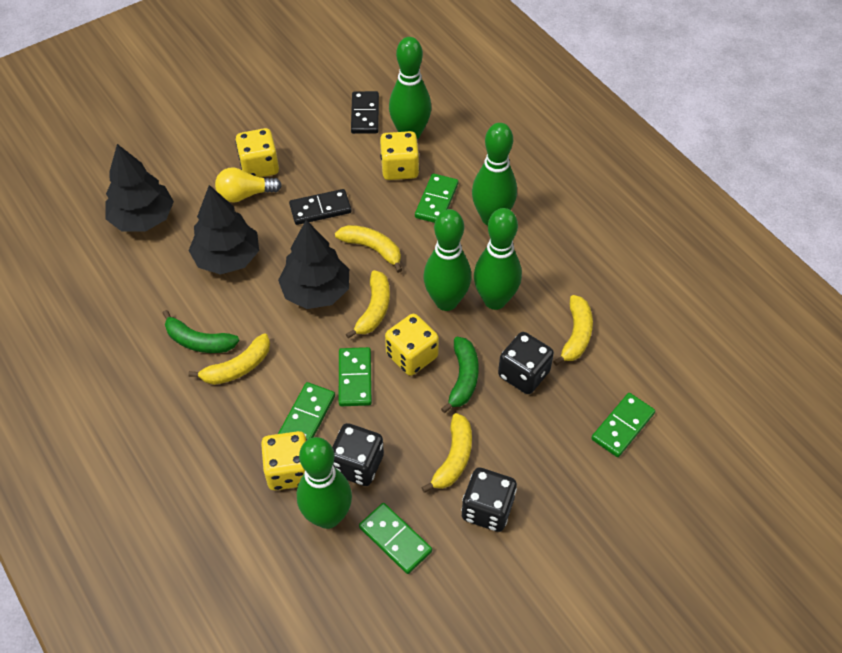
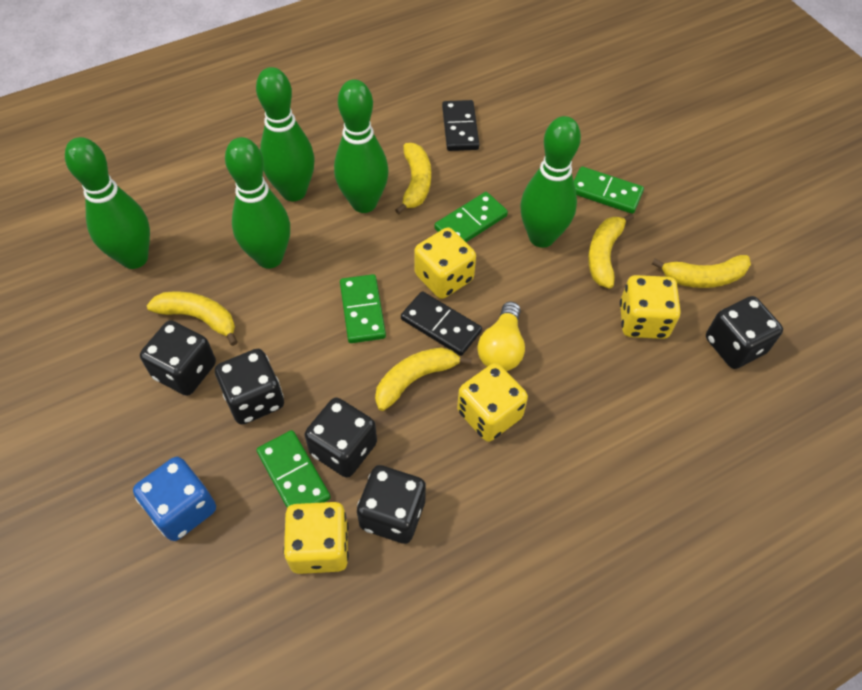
black dice: 3 -> 5
black tree: 3 -> 0
blue dice: 0 -> 1
green banana: 2 -> 0
green domino: 5 -> 4

